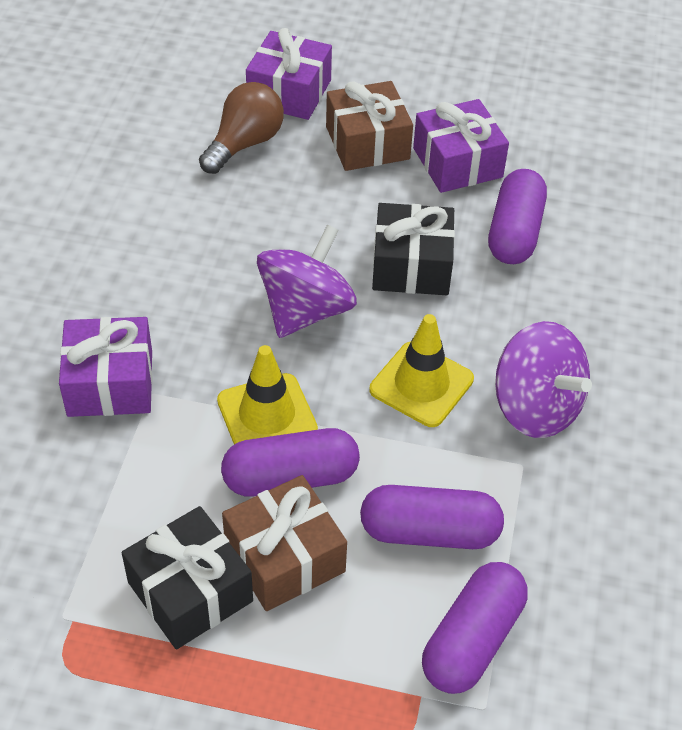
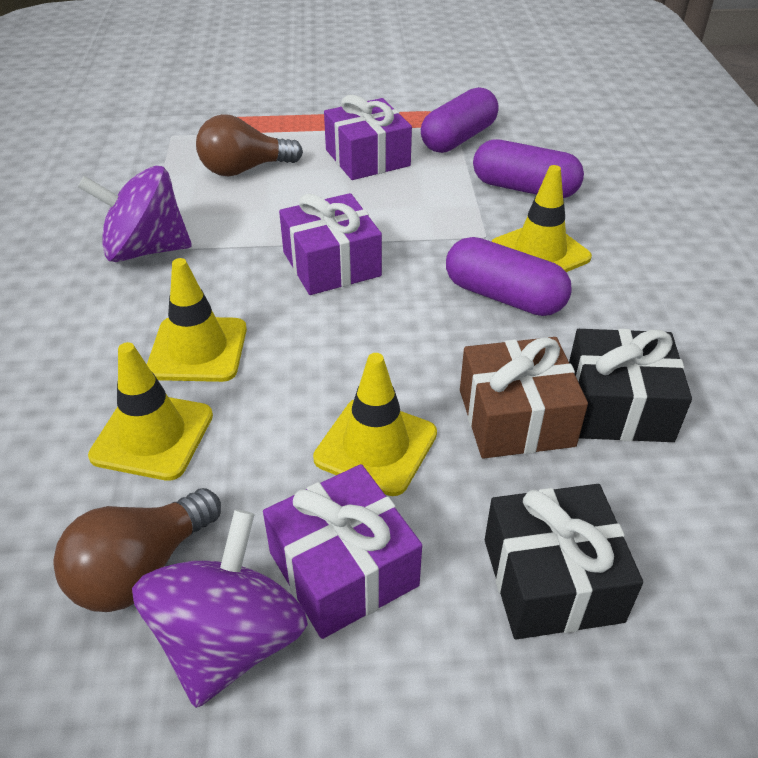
brown gift: 2 -> 1
brown light bulb: 1 -> 2
purple capsule: 4 -> 3
yellow traffic cone: 2 -> 4

